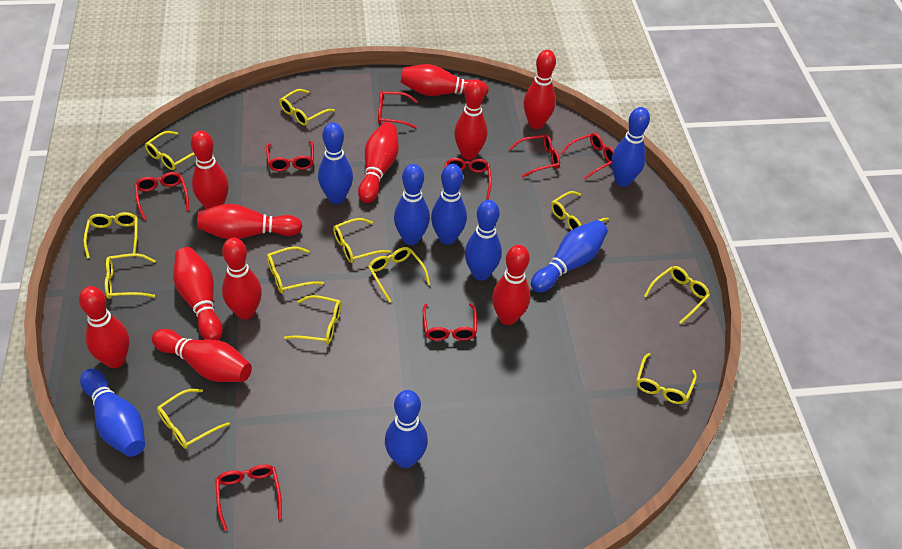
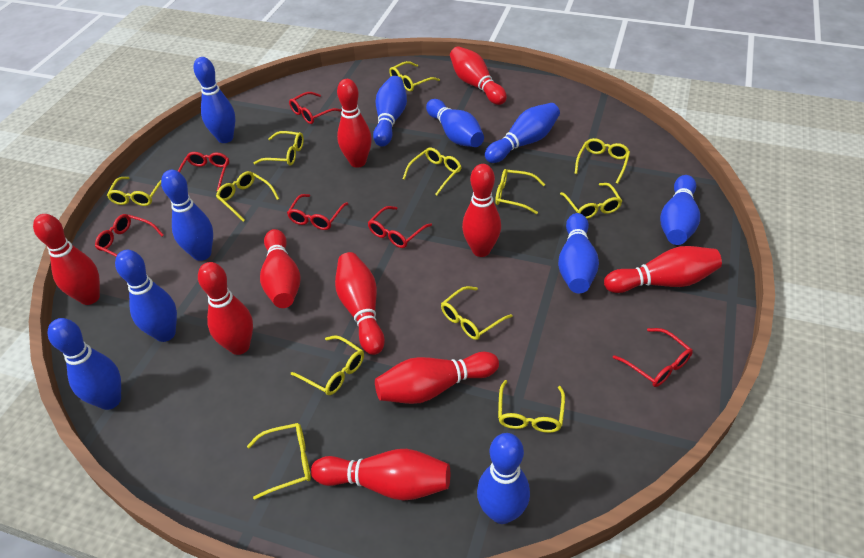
blue bowling pin: 8 -> 10
red bowling pin: 11 -> 10
red glasses: 8 -> 6

